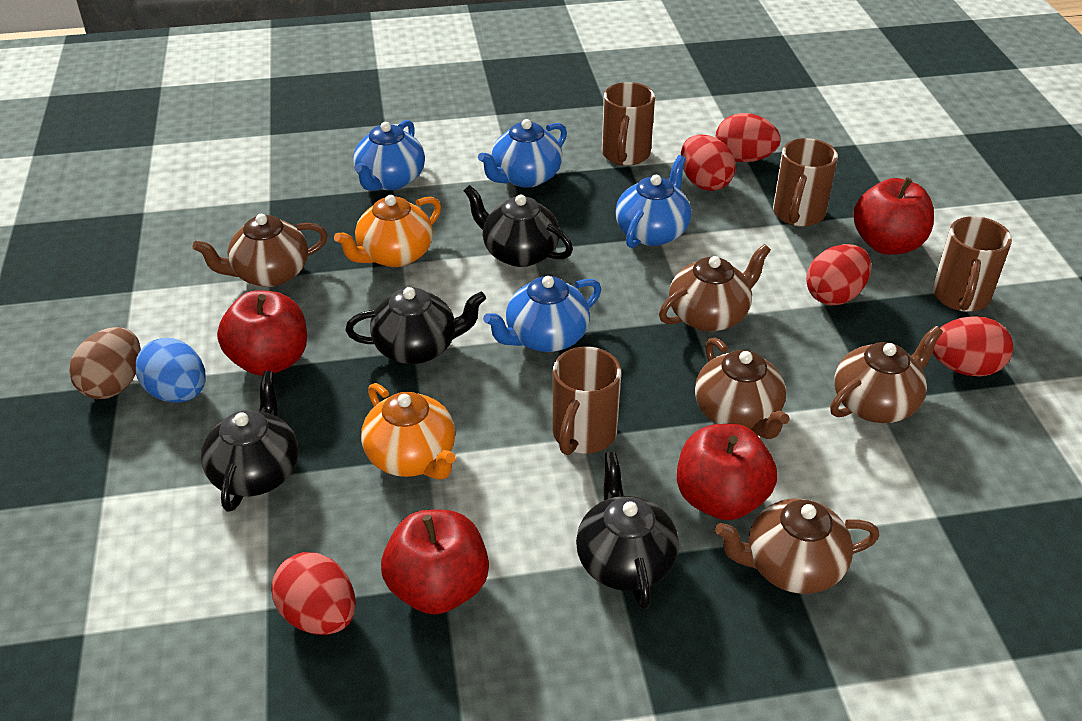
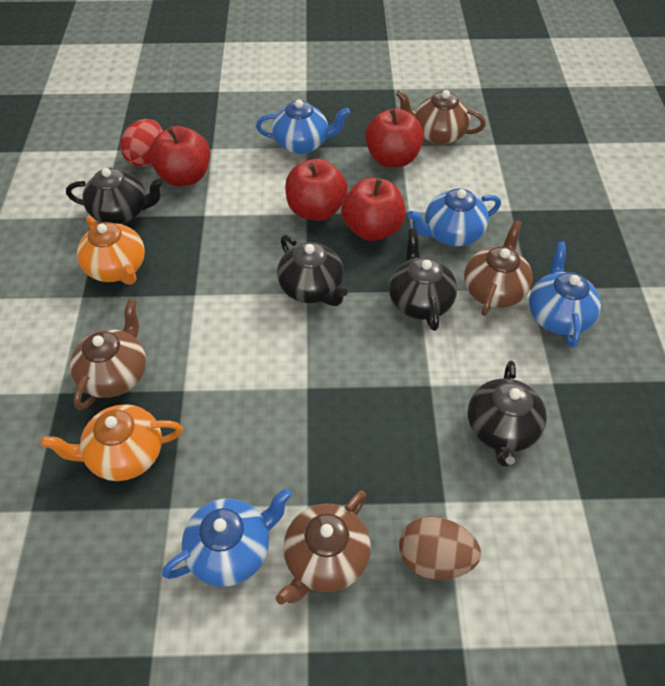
blue egg: 1 -> 0
brown mug: 4 -> 0
brown teapot: 5 -> 4
red egg: 5 -> 1

